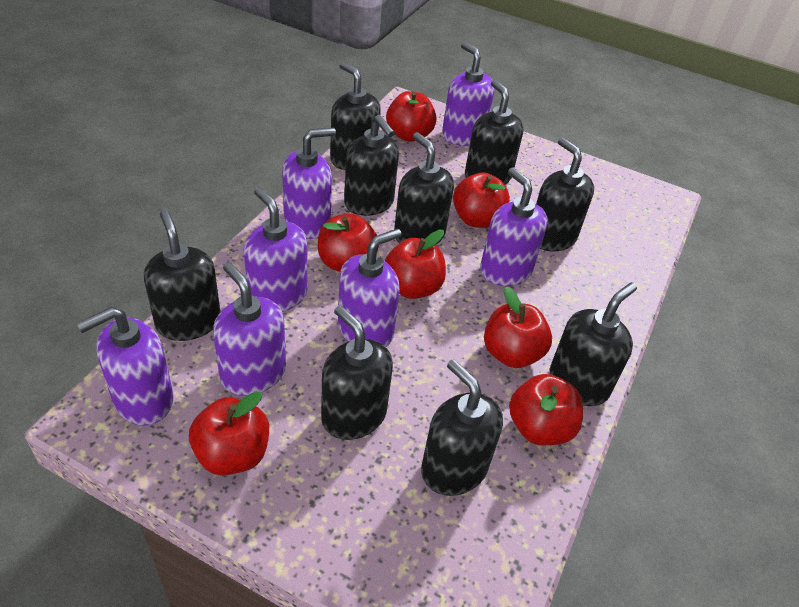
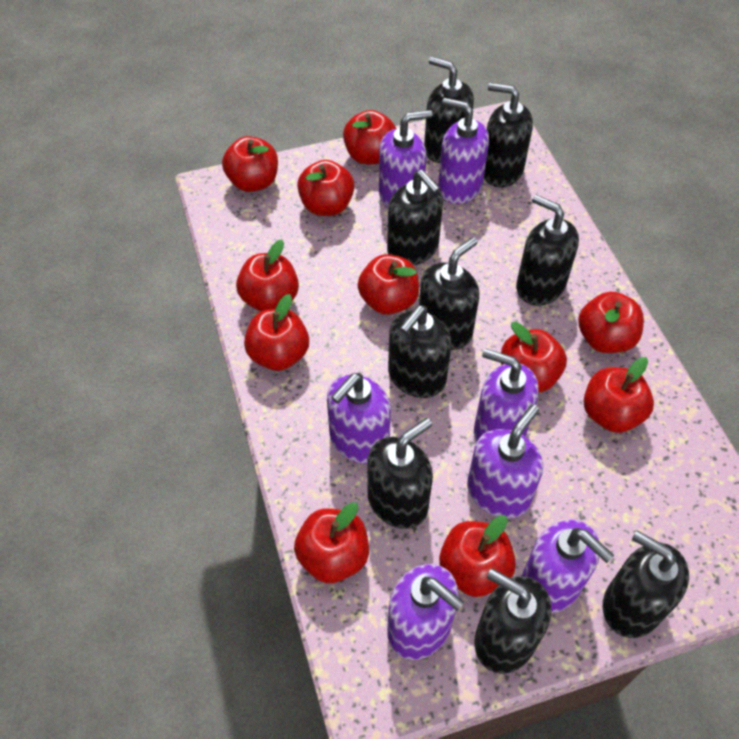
red apple: 7 -> 11

